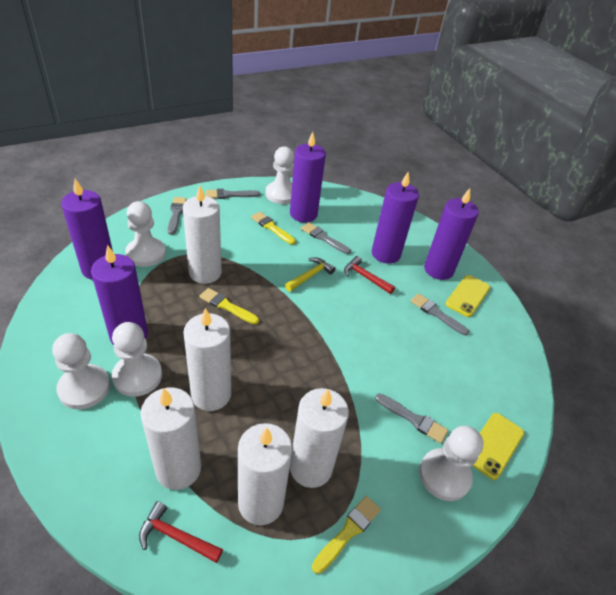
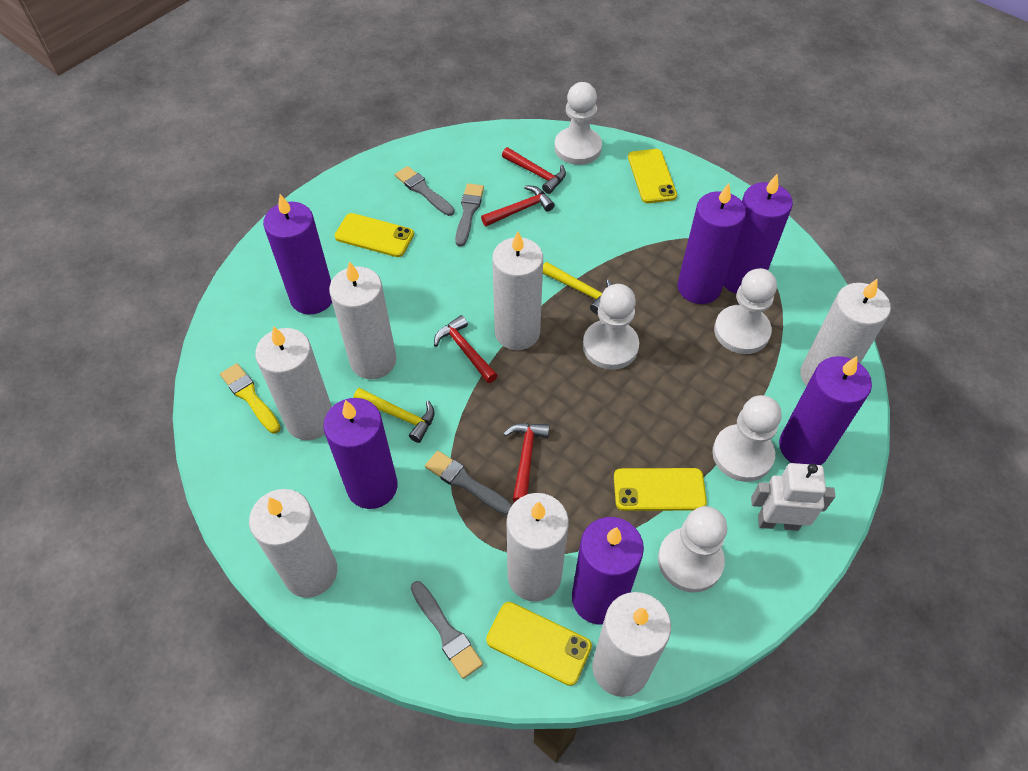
grey brush: 5 -> 4
purple candle: 5 -> 6
red hammer: 2 -> 4
white candle: 5 -> 7
white robot: 0 -> 1
yellow brush: 3 -> 1
yellow hammer: 1 -> 2
yellow phone: 2 -> 4

